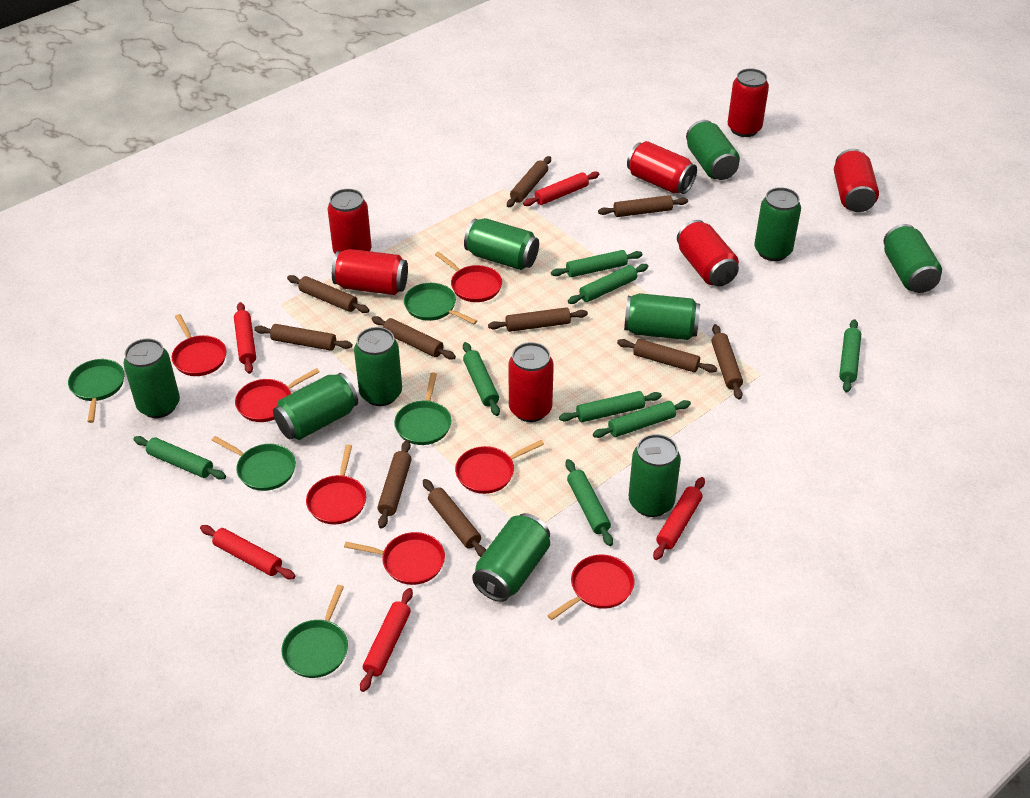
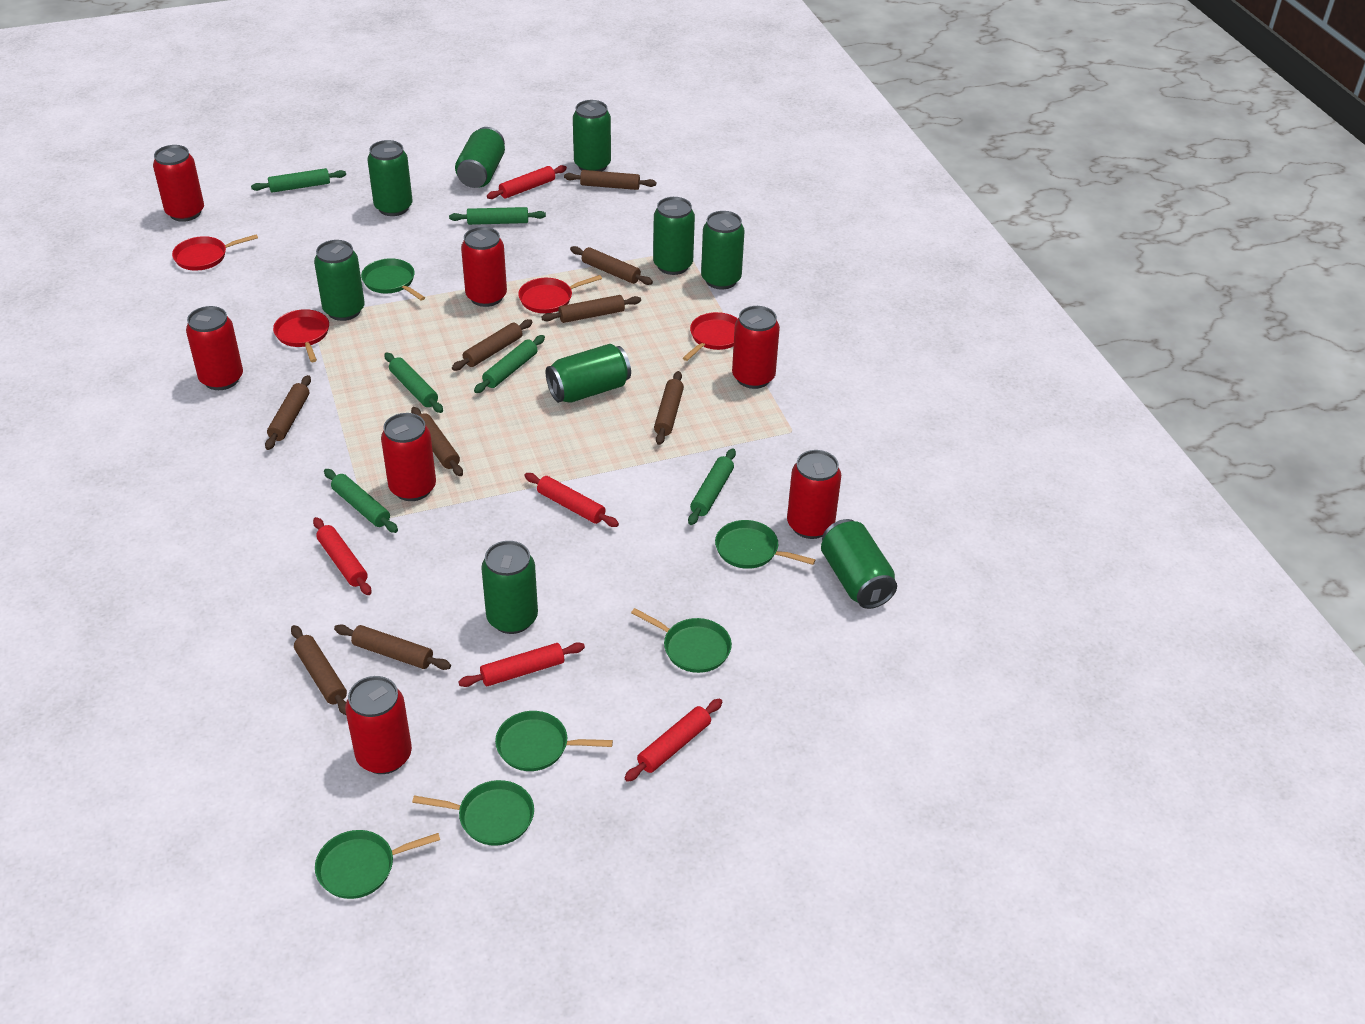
brown rolling pin: 10 -> 9
green can: 10 -> 9
green pan: 5 -> 6
green rolling pin: 8 -> 6
red pan: 7 -> 4

